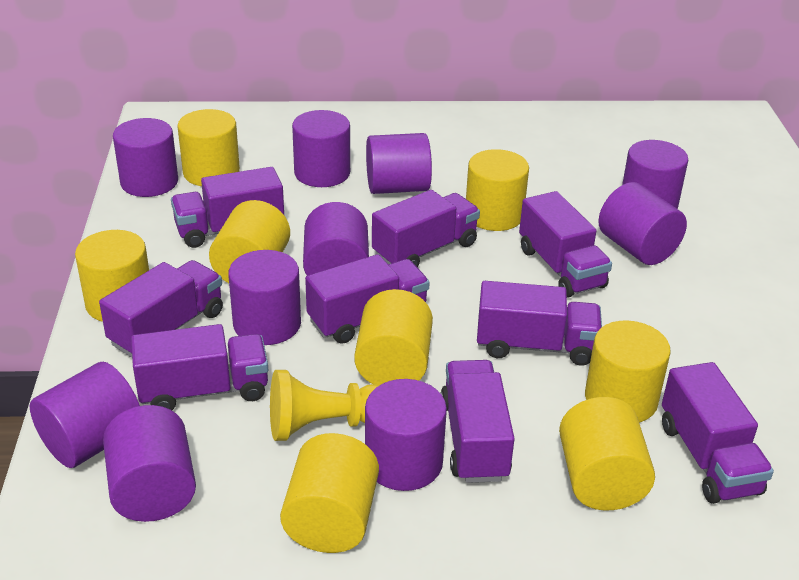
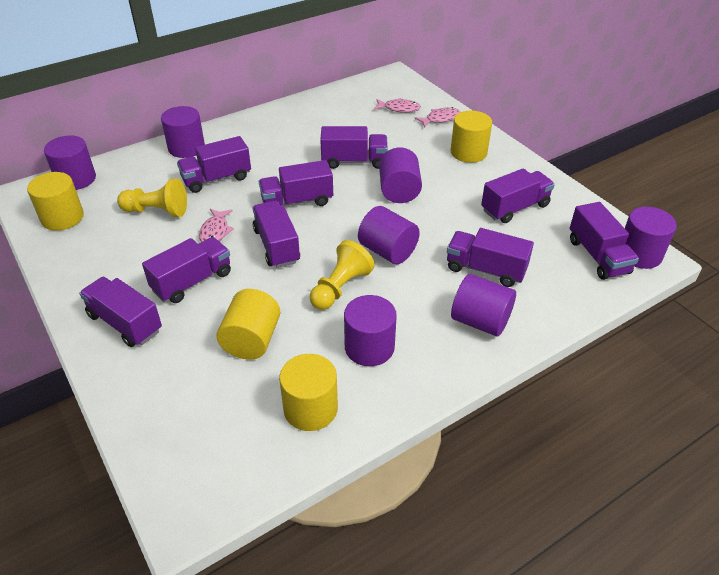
pink fish: 0 -> 3
purple cylinder: 10 -> 7
yellow cylinder: 8 -> 4
yellow pawn: 1 -> 2

